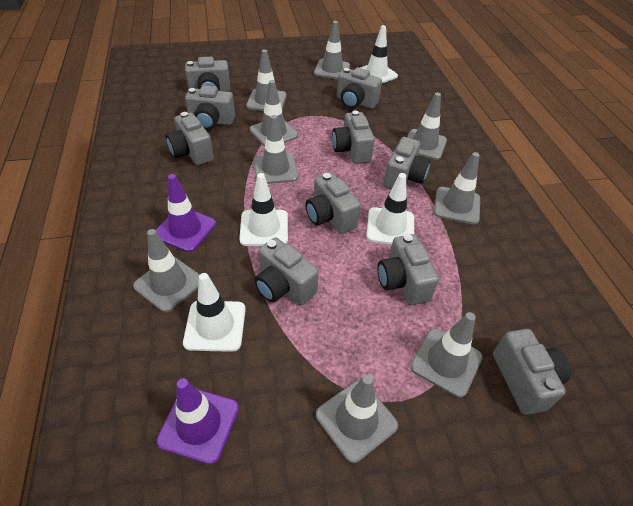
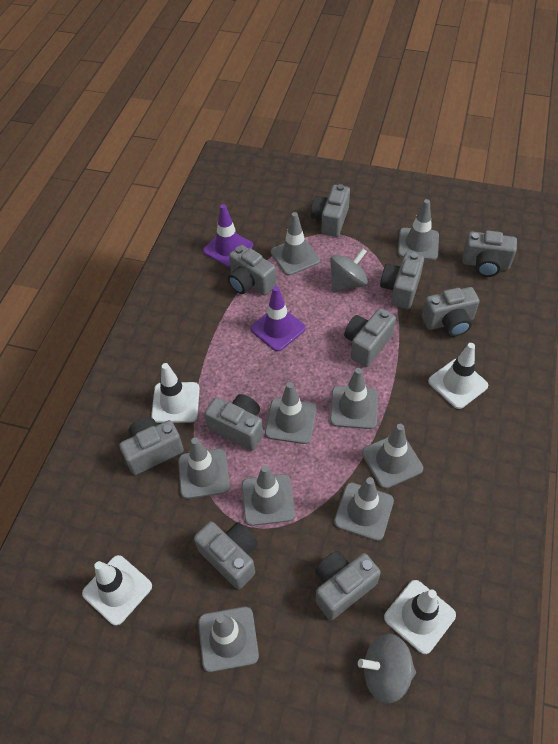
grey spinning top: 0 -> 2

